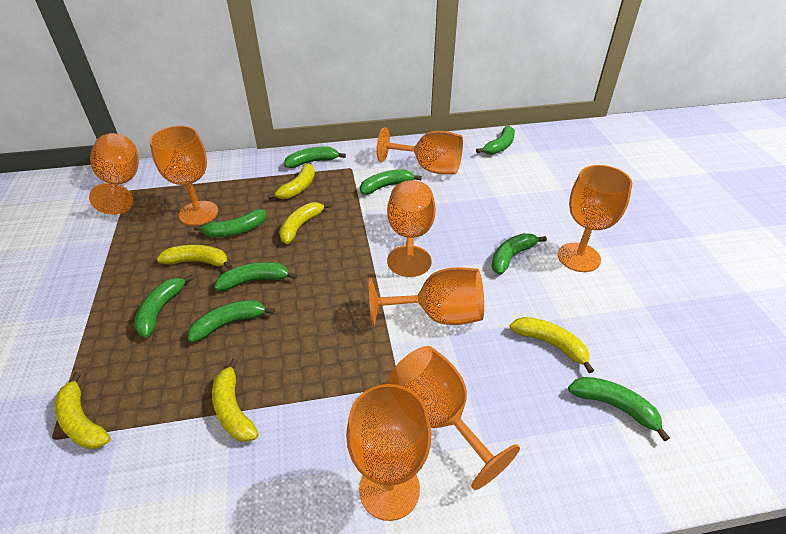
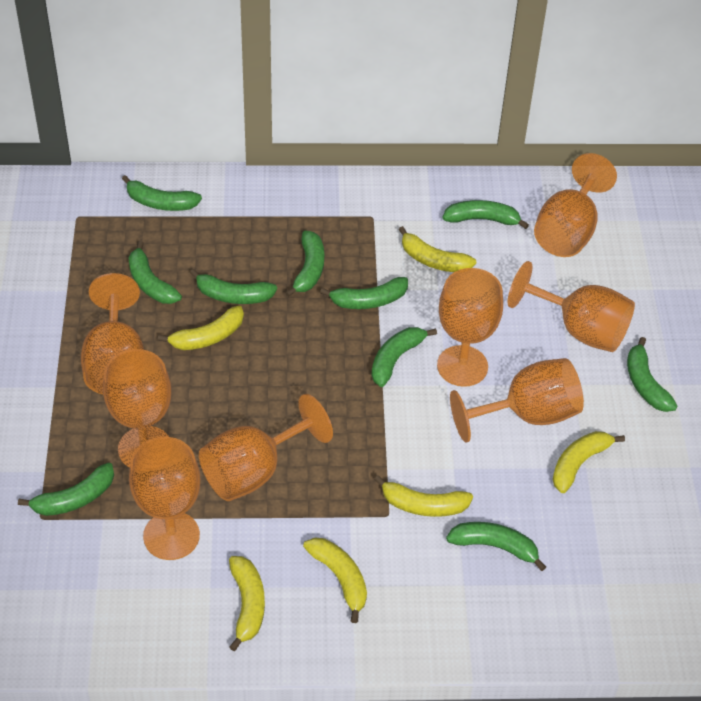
green banana: 9 -> 10

